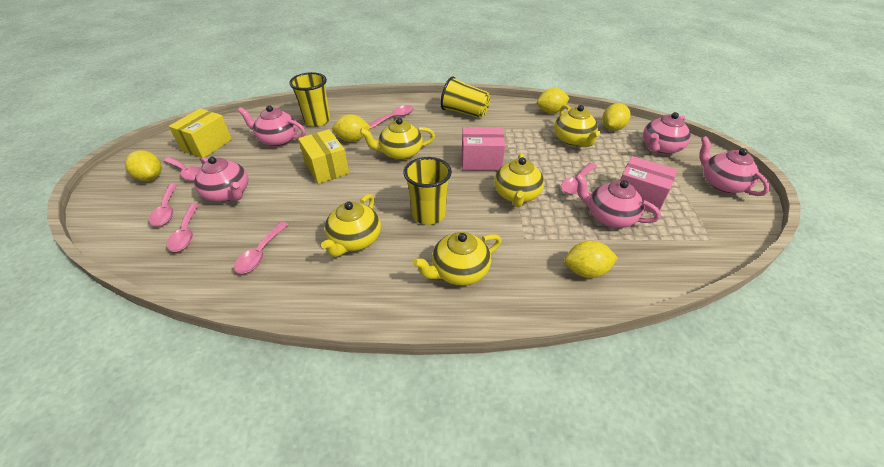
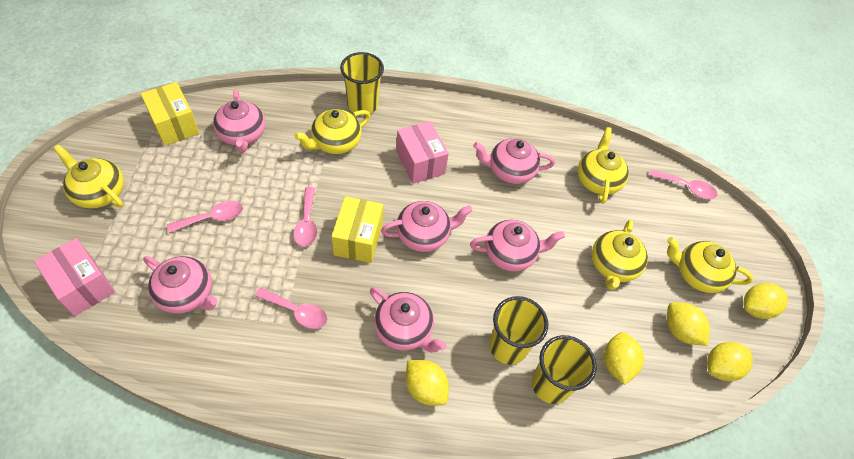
pink spoon: 6 -> 4
pink teapot: 5 -> 6

